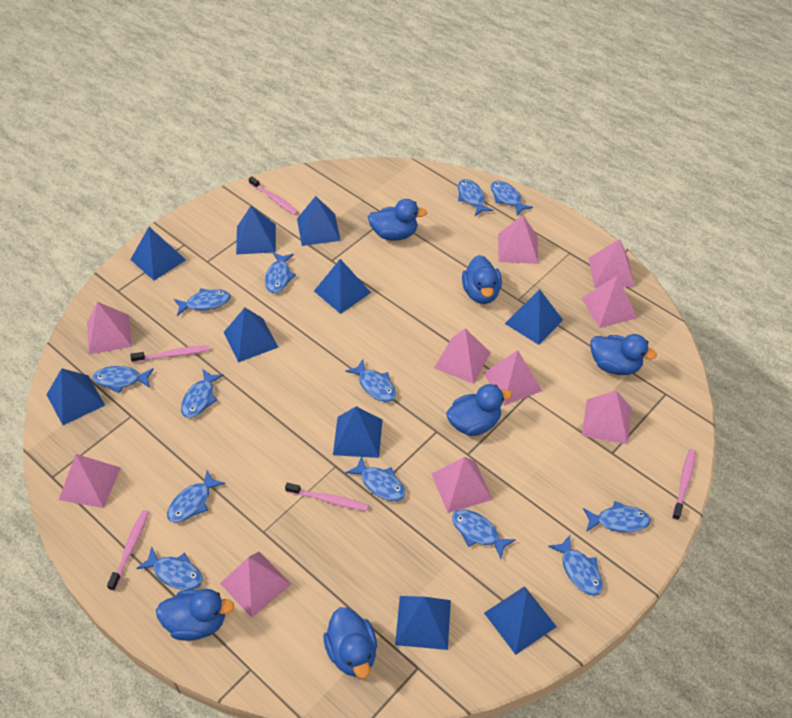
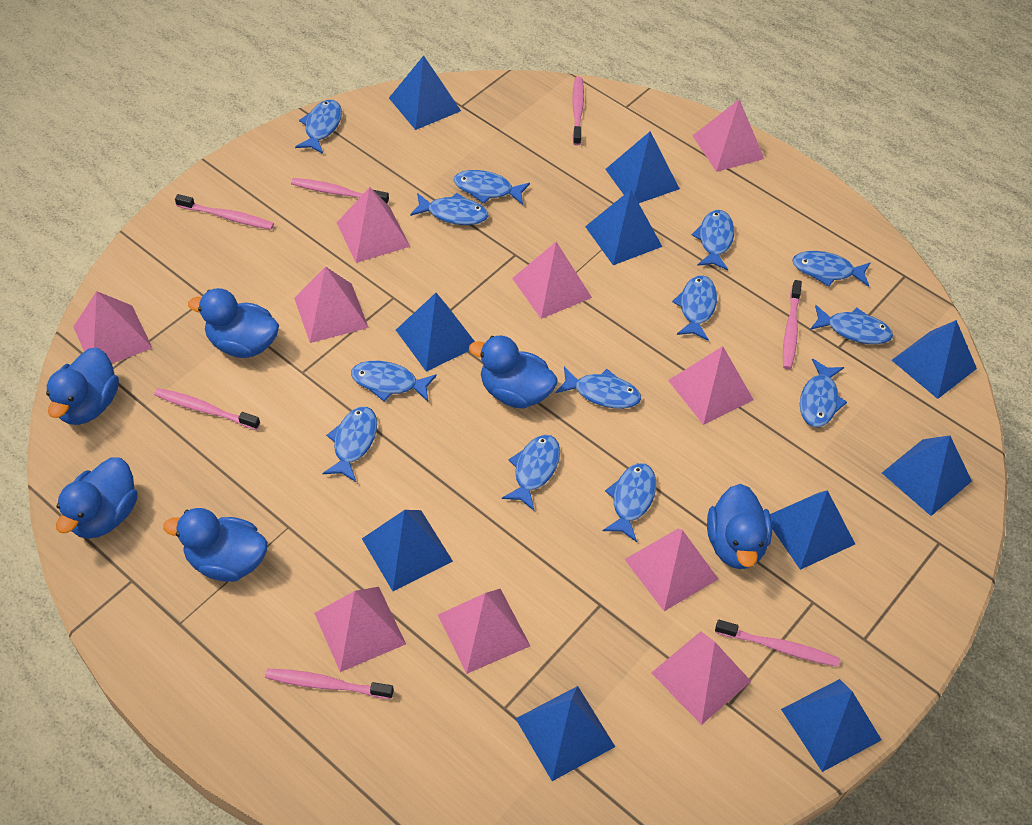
pink toothbrush: 5 -> 7

